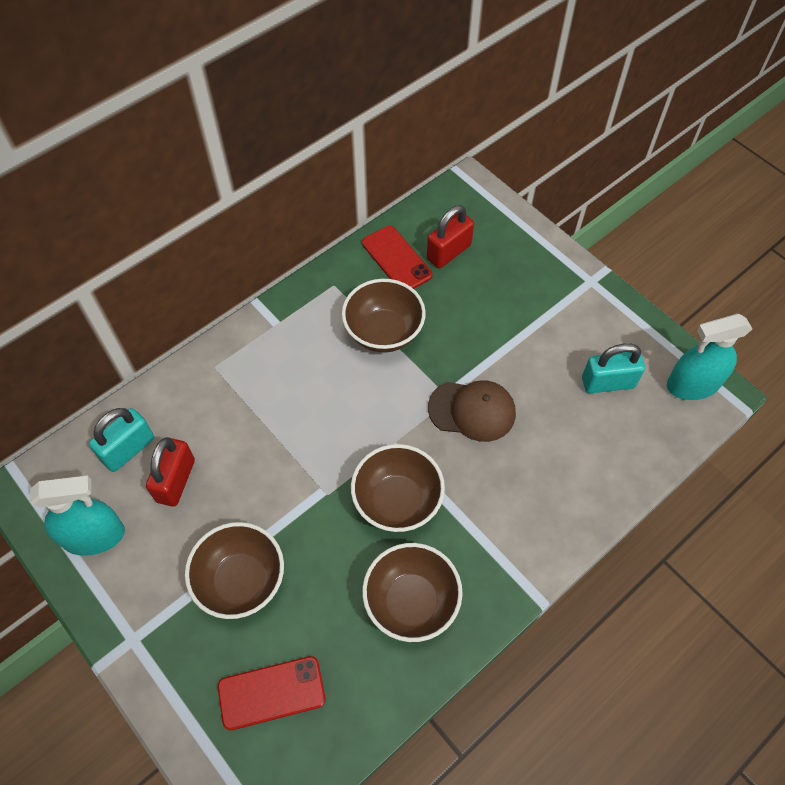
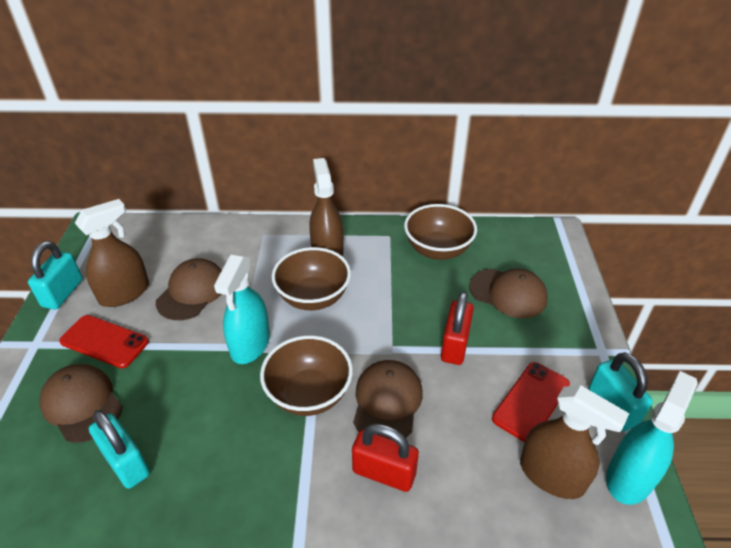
brown bowl: 4 -> 3
brown cap: 1 -> 4
brown spray bottle: 0 -> 3
turquoise padlock: 2 -> 3

